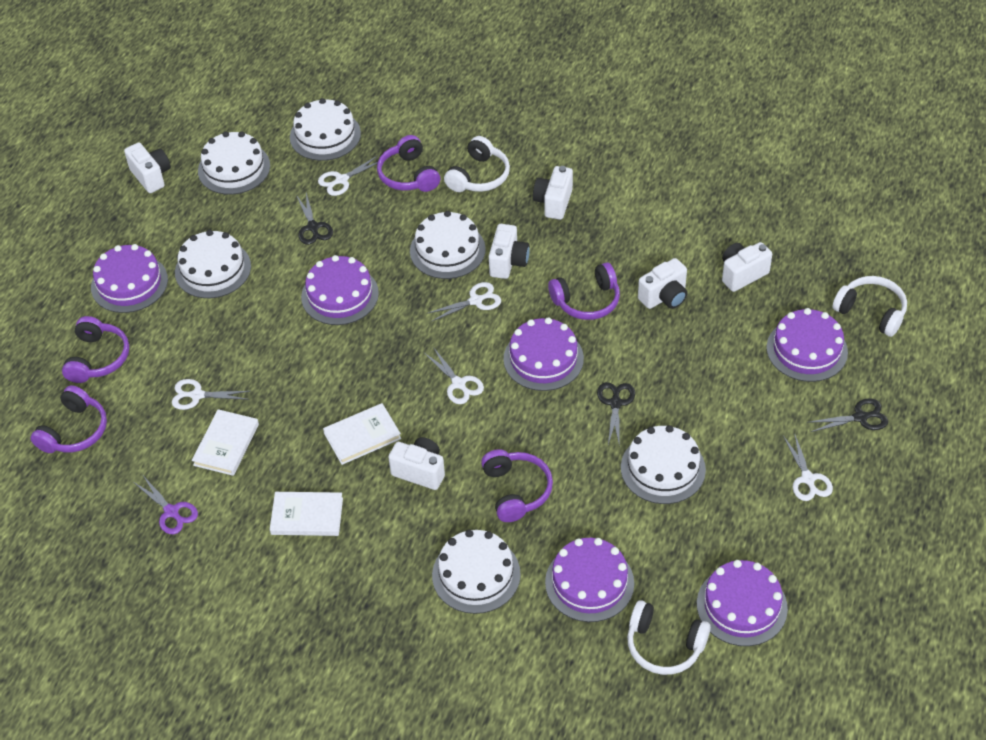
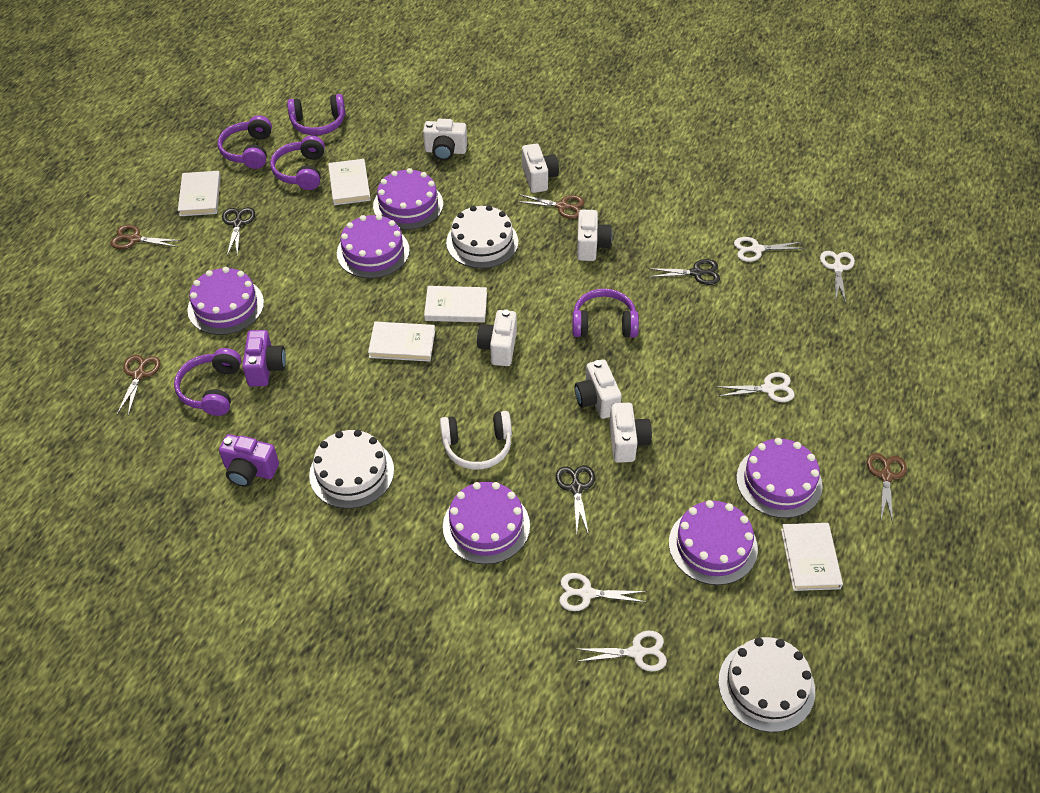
brown scissors: 0 -> 4
purple camera: 0 -> 2
purple scissors: 1 -> 0
white book: 3 -> 5
white cake: 6 -> 3
white headphones: 3 -> 1

